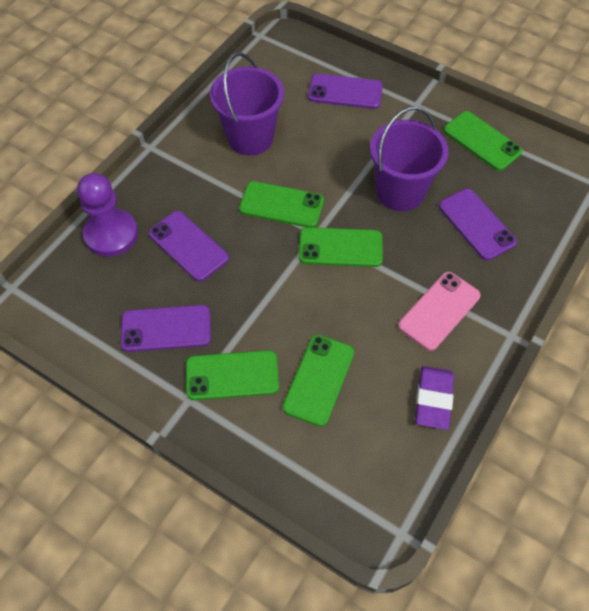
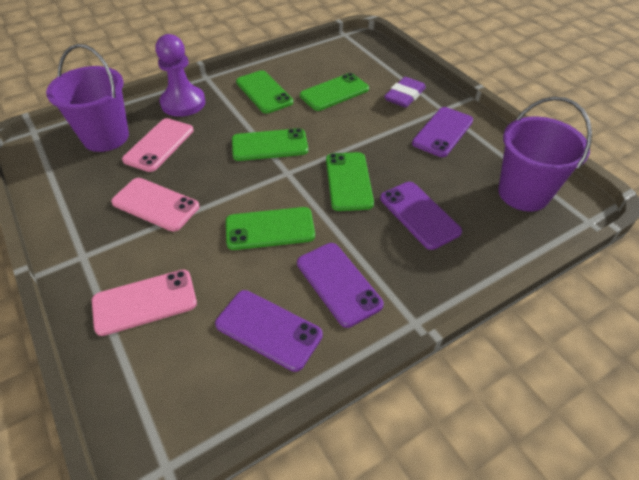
pink phone: 1 -> 3

